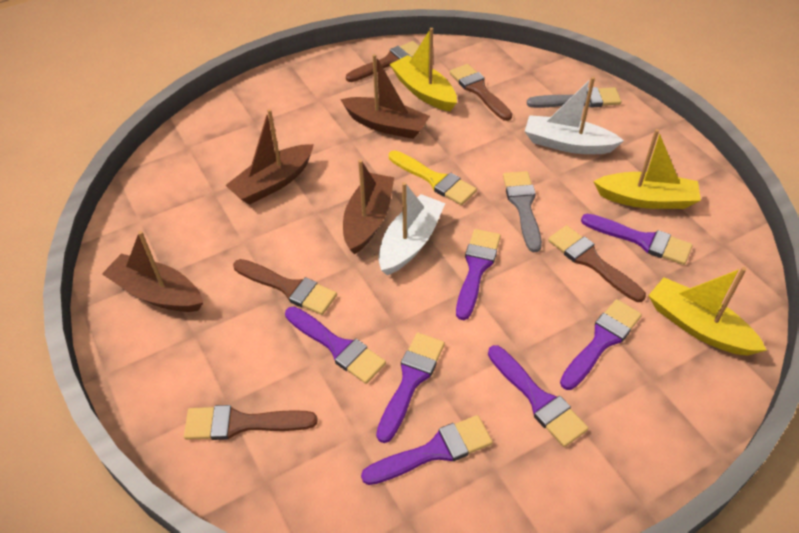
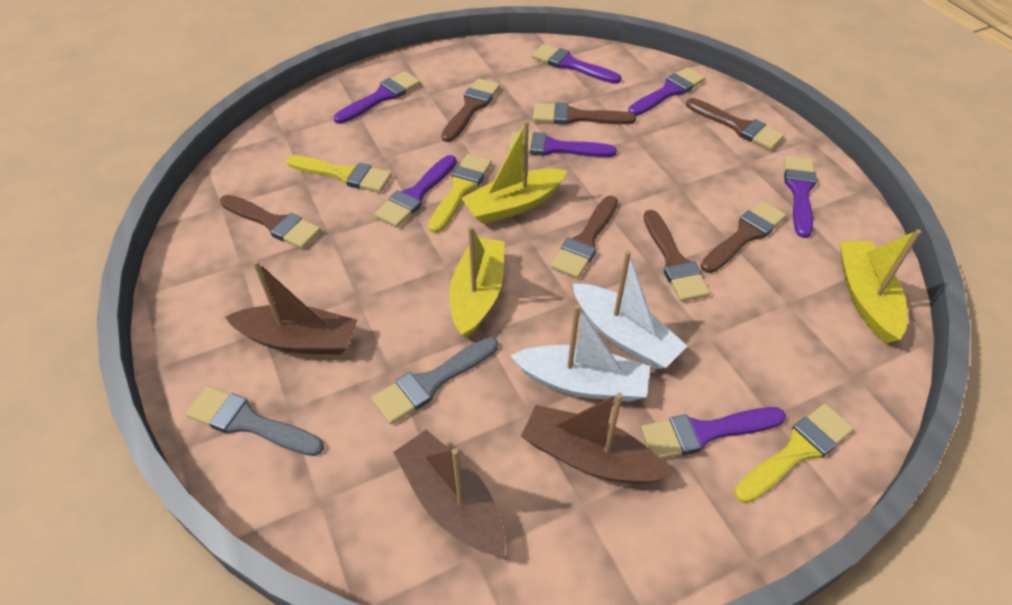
brown boat: 4 -> 3
brown brush: 5 -> 7
yellow brush: 1 -> 3

